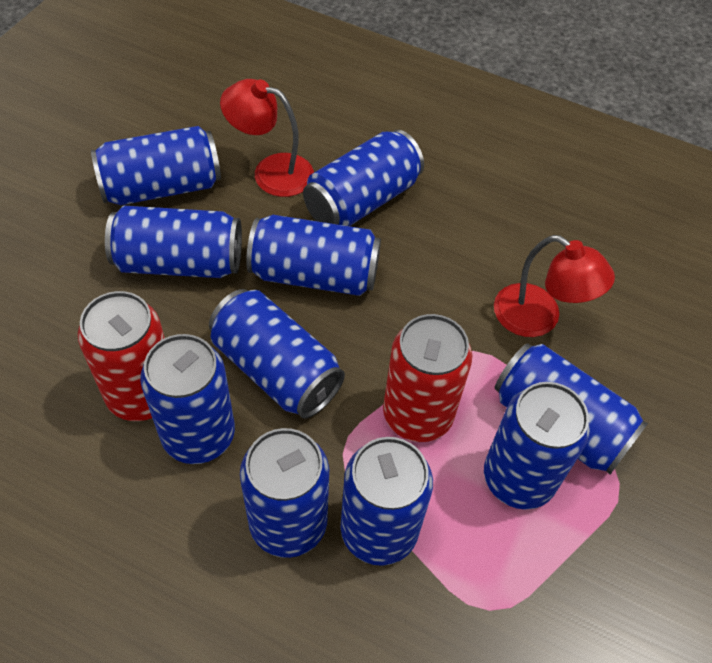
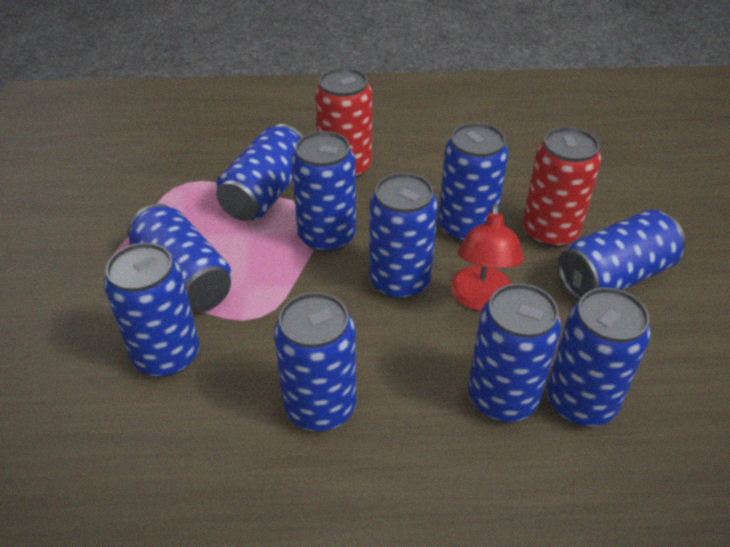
red lamp: 2 -> 1

